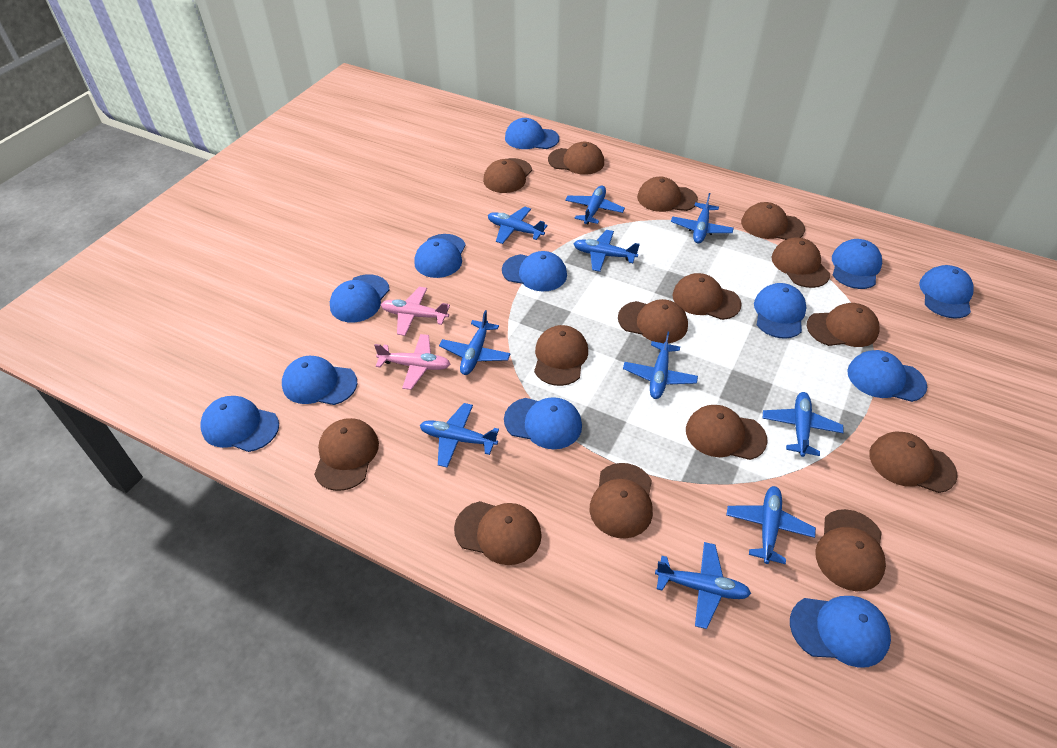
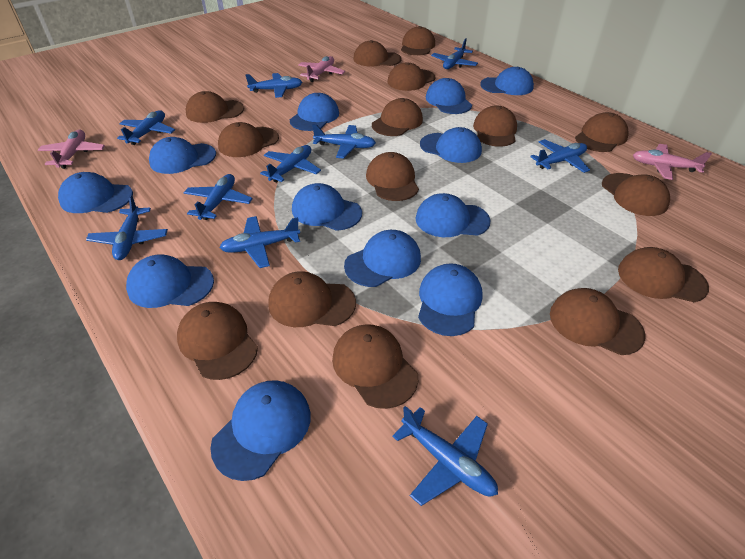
pink plane: 2 -> 3

